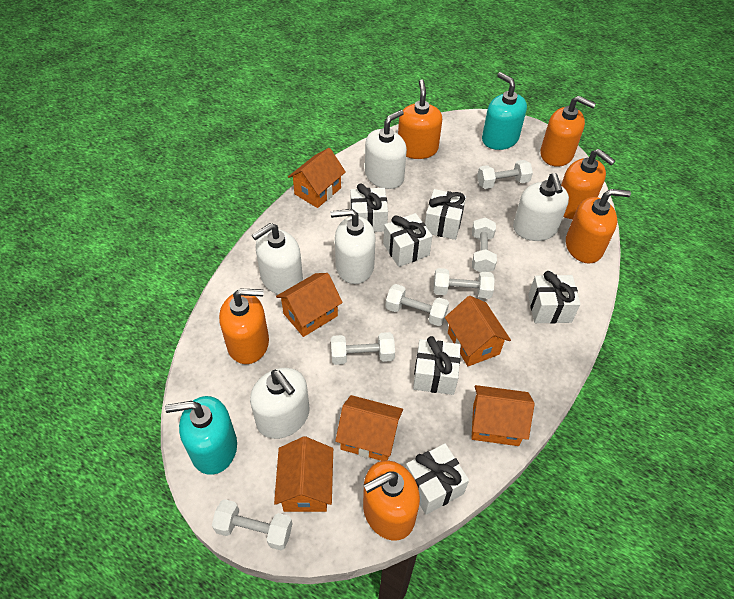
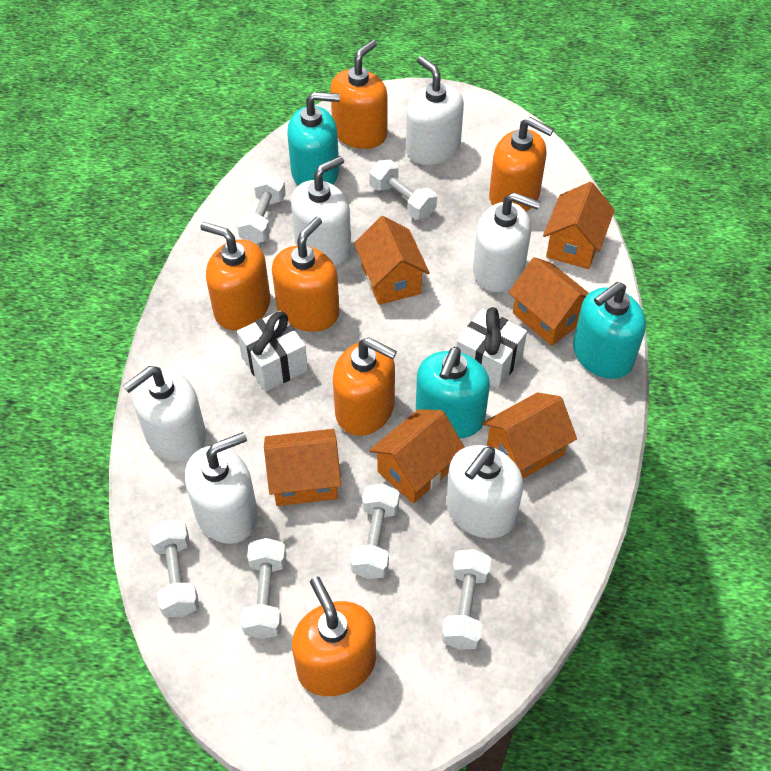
turquoise soap dispenser: 2 -> 3
white gift: 6 -> 2
white soap dispenser: 5 -> 6

